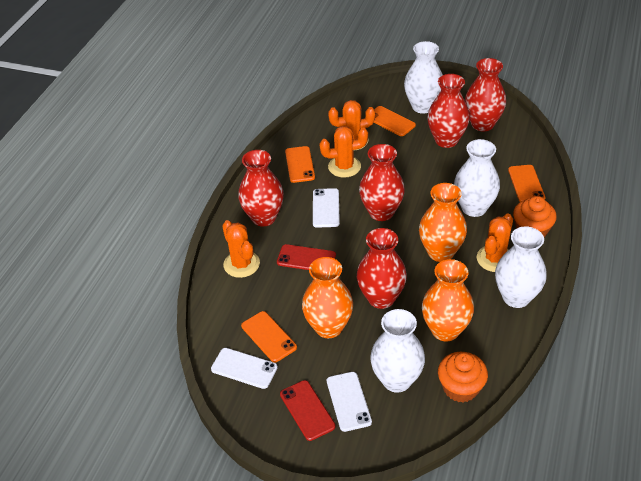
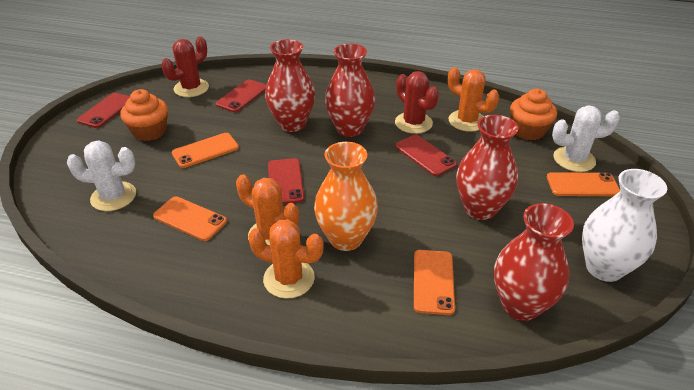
orange cactus: 4 -> 3
orange vase: 3 -> 1
red cactus: 0 -> 2
red phone: 2 -> 4
red vase: 5 -> 4
white cactus: 0 -> 2
white phone: 3 -> 0
white vase: 4 -> 1

